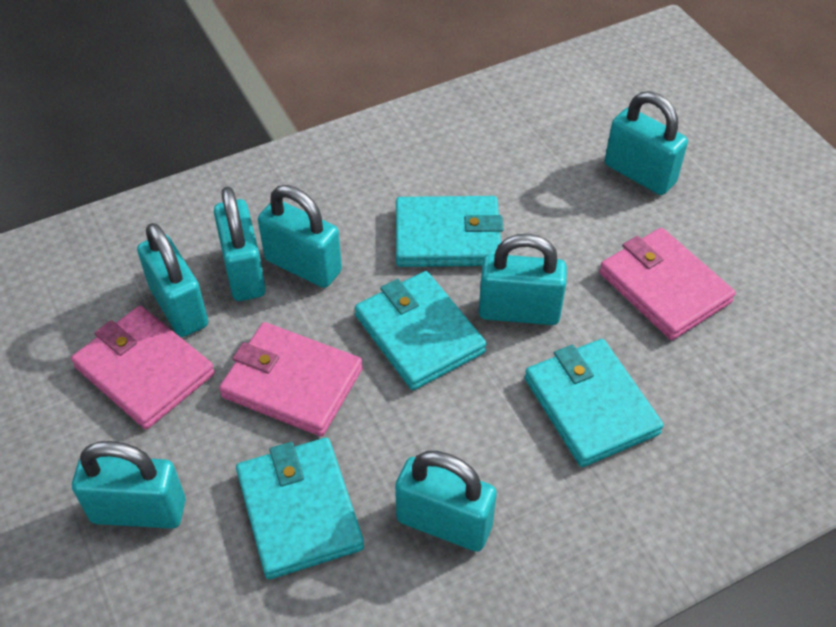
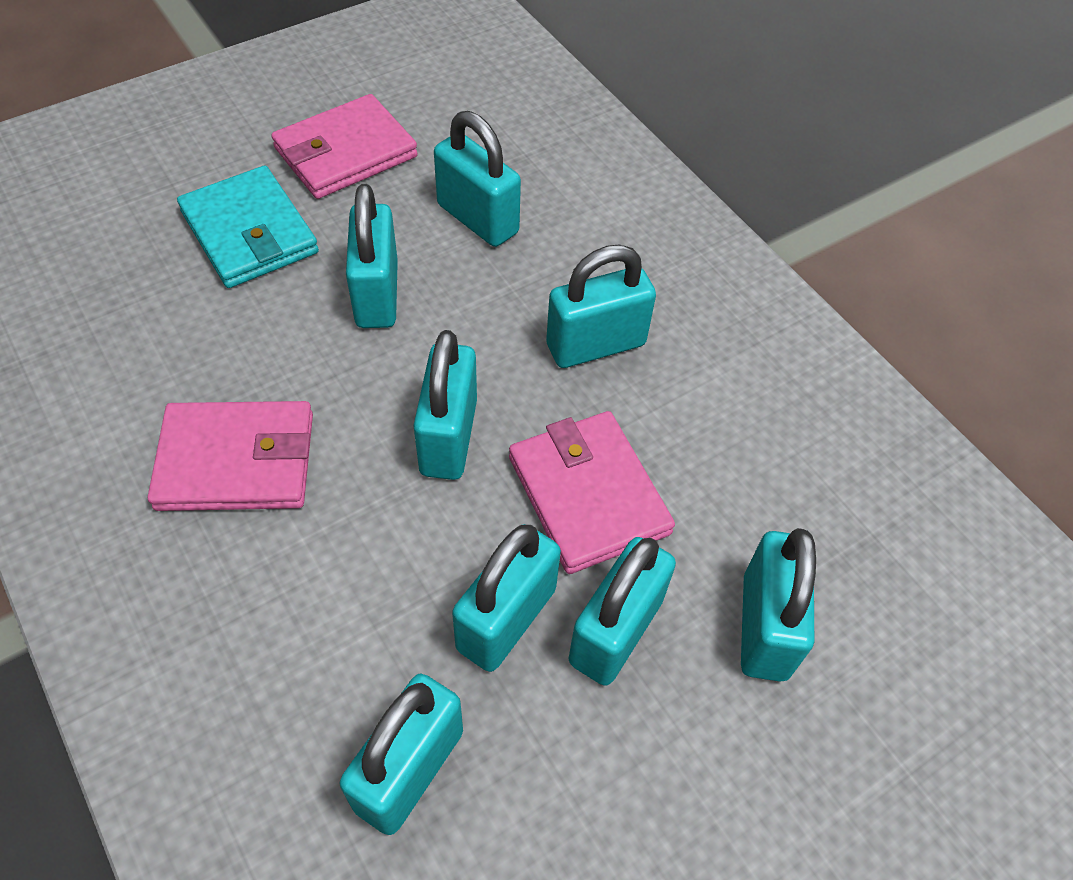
turquoise padlock: 7 -> 8
turquoise wallet: 4 -> 1

